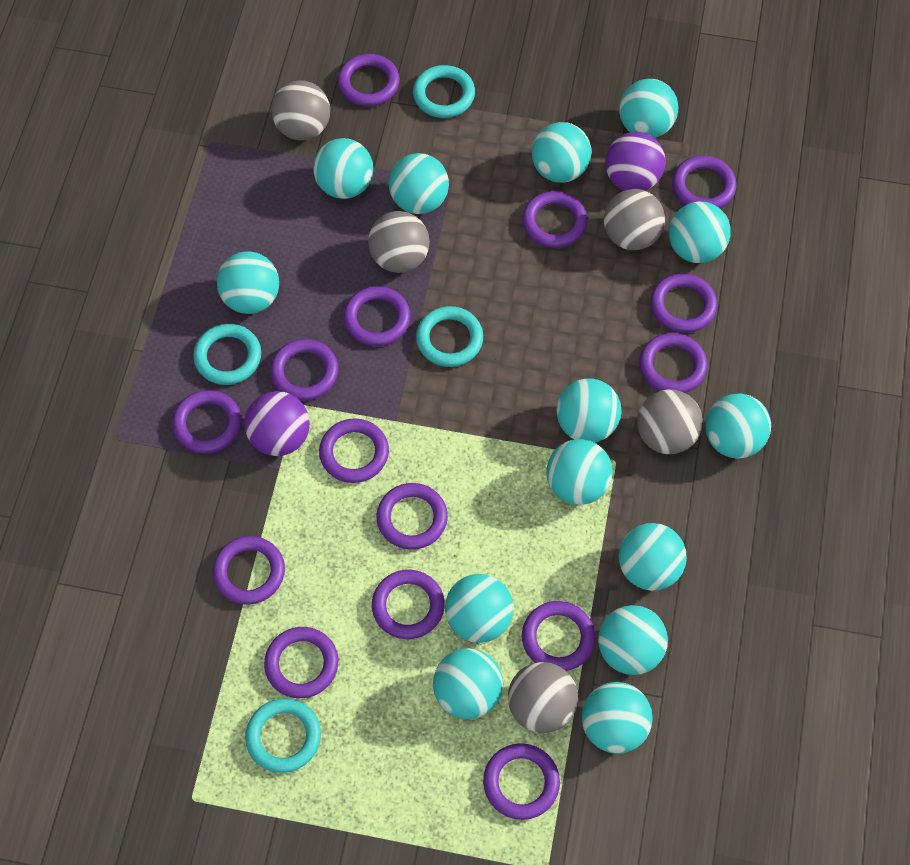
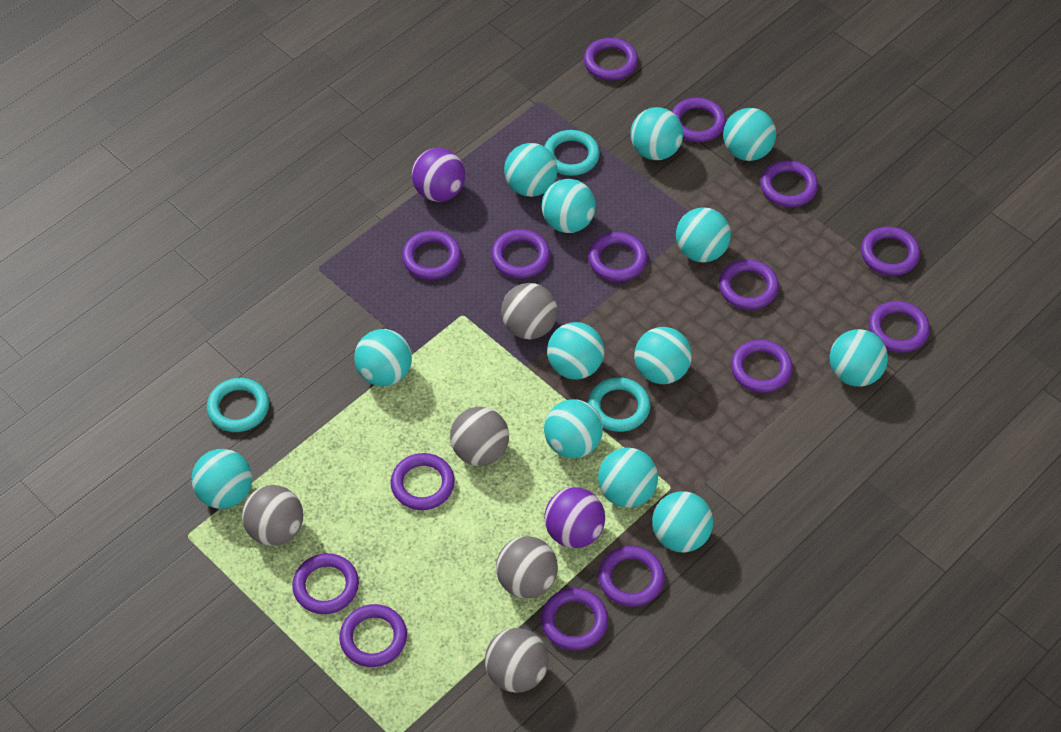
turquoise ball: 14 -> 13
turquoise ring: 4 -> 3

